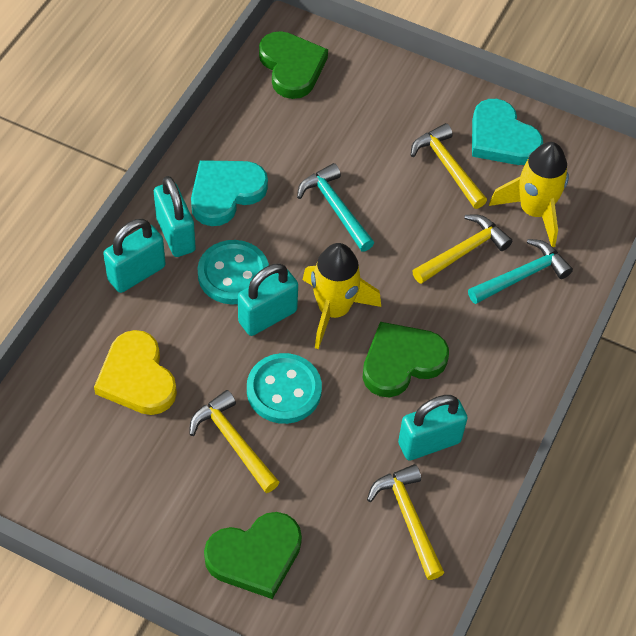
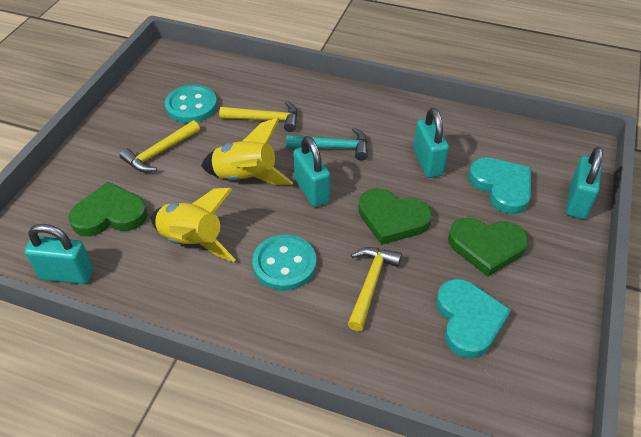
turquoise hammer: 2 -> 1
yellow hammer: 4 -> 3
yellow heart: 1 -> 0

